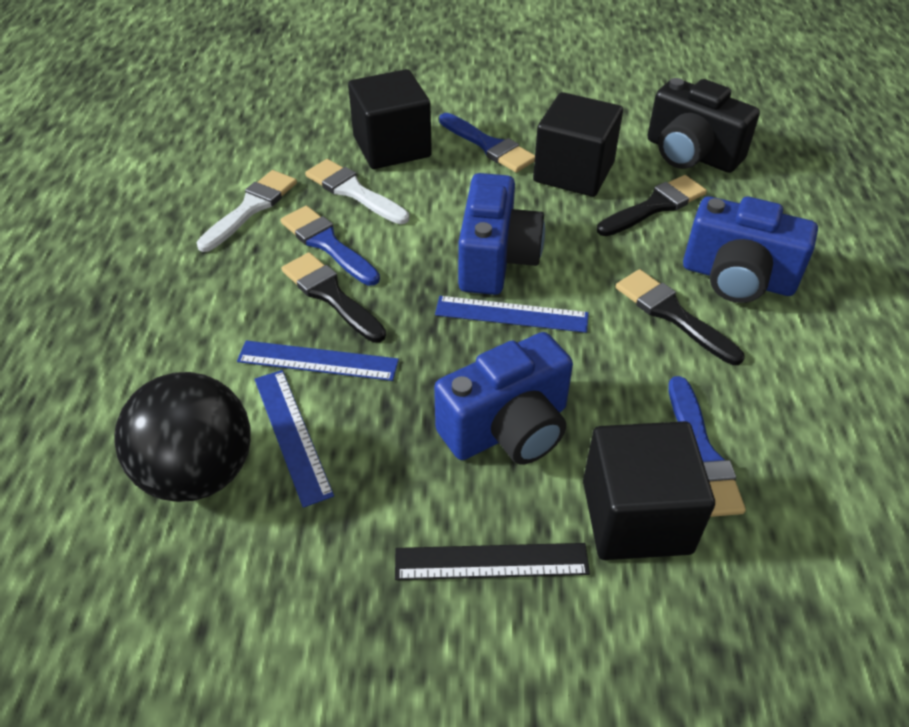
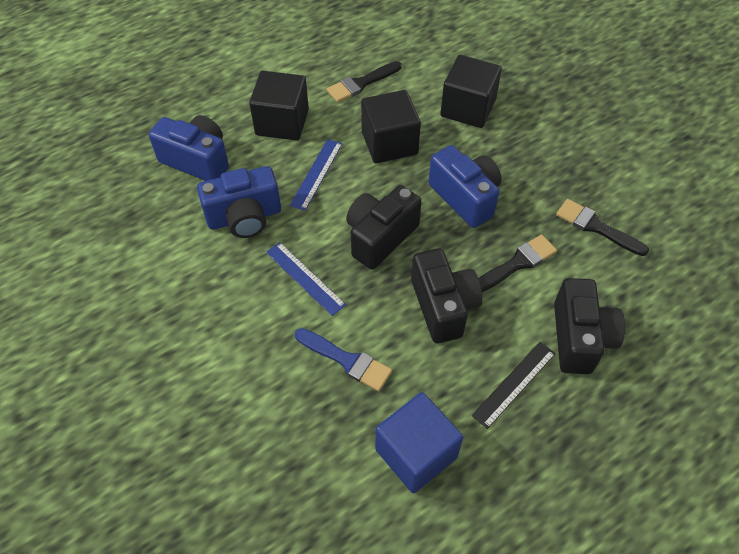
black ball: 1 -> 0
black camera: 1 -> 3
blue brush: 3 -> 1
blue cube: 0 -> 1
blue ruler: 3 -> 2
white brush: 2 -> 0

